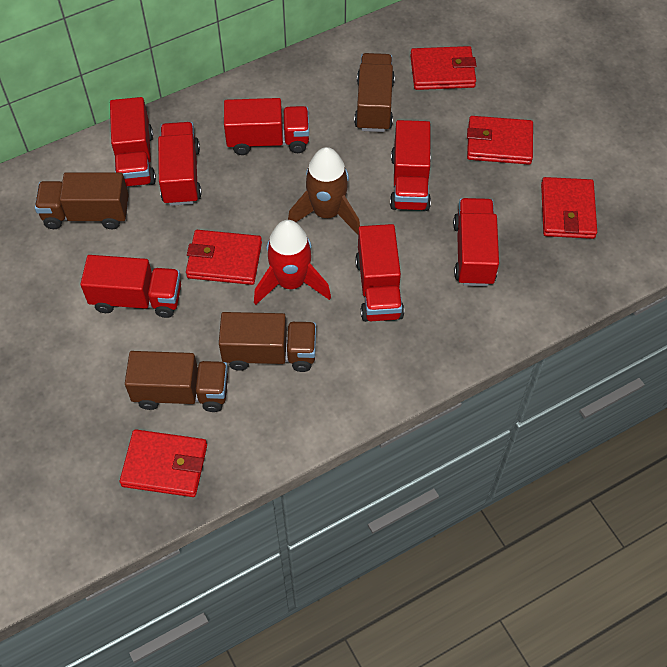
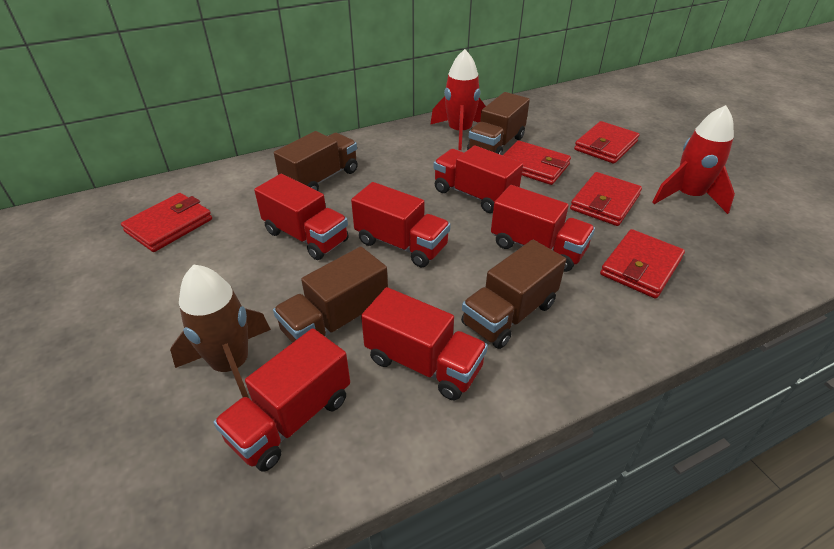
red rocket: 1 -> 2
red truck: 7 -> 6

